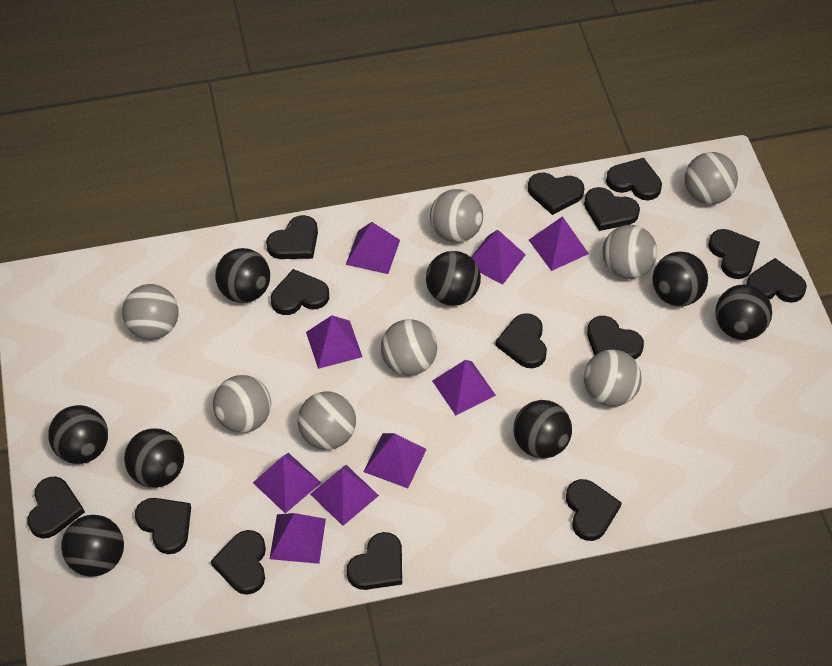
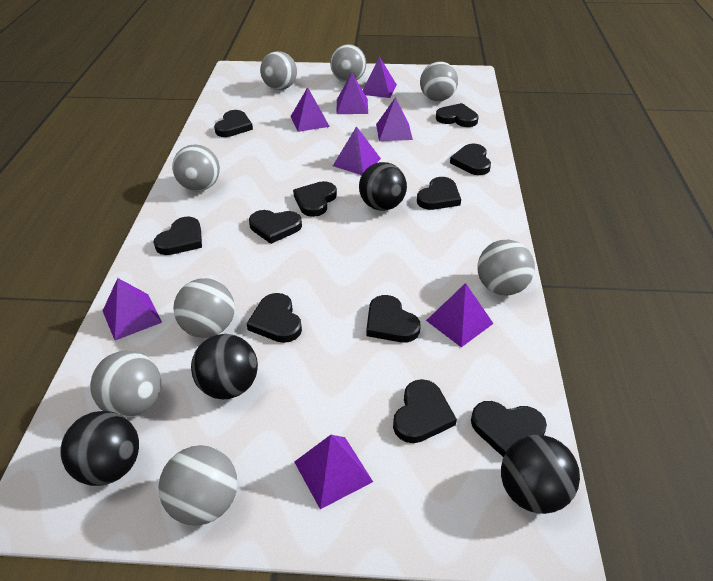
black ball: 8 -> 4
black heart: 14 -> 11
purple pyramid: 9 -> 8

